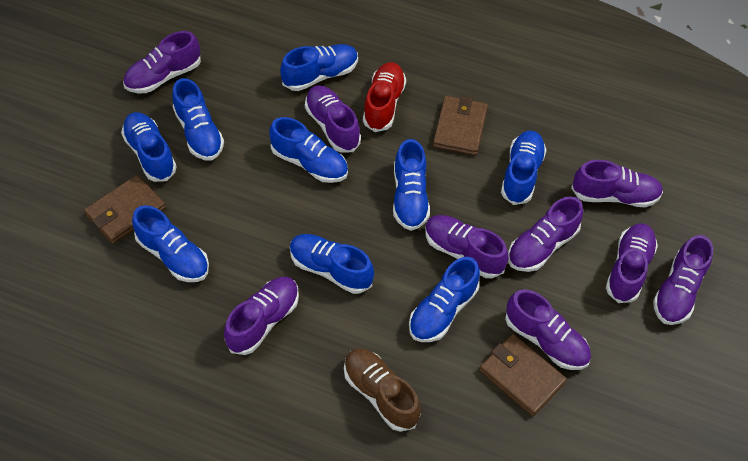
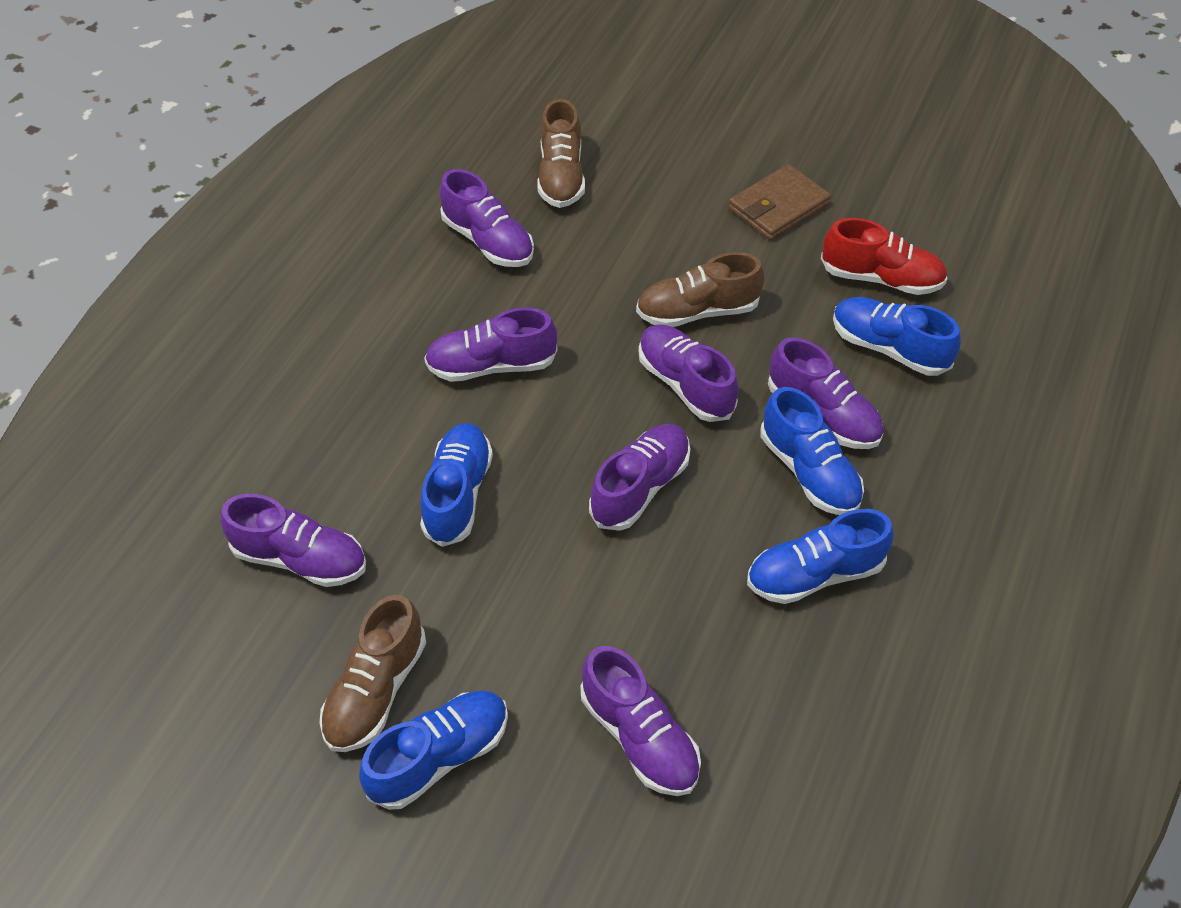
blue shoe: 9 -> 5
brown shoe: 1 -> 3
brown wallet: 3 -> 1
purple shoe: 9 -> 7

